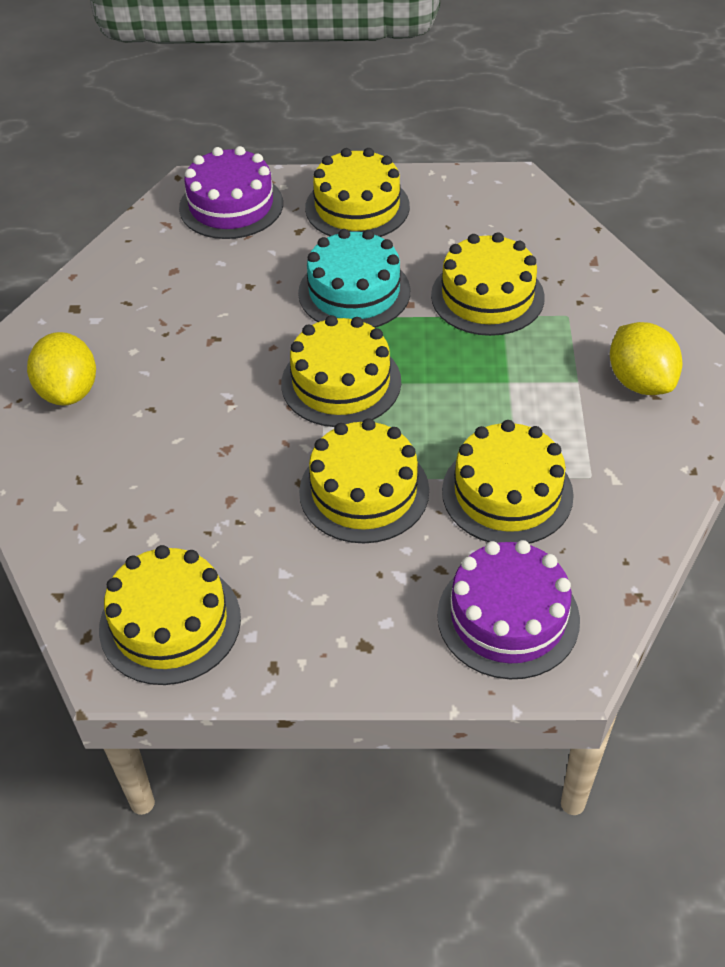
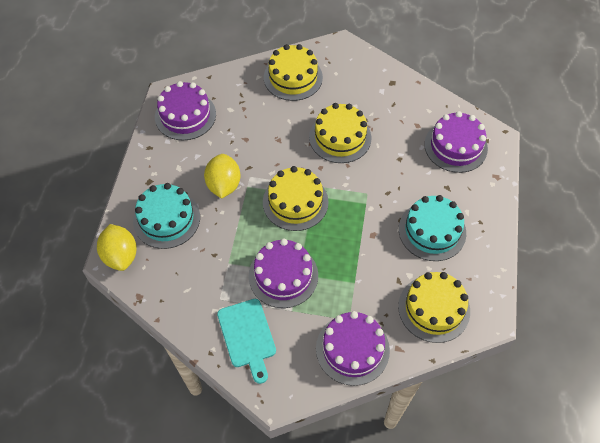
purple cake: 2 -> 4
turquoise cake: 1 -> 2
turquoise cutting board: 0 -> 1
yellow cake: 6 -> 4

